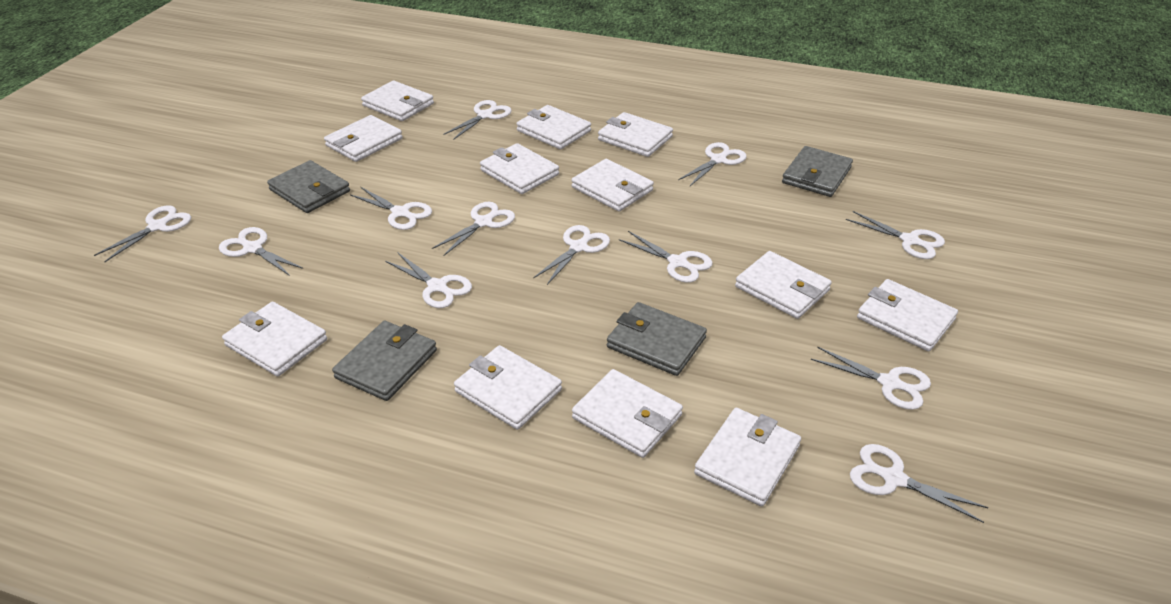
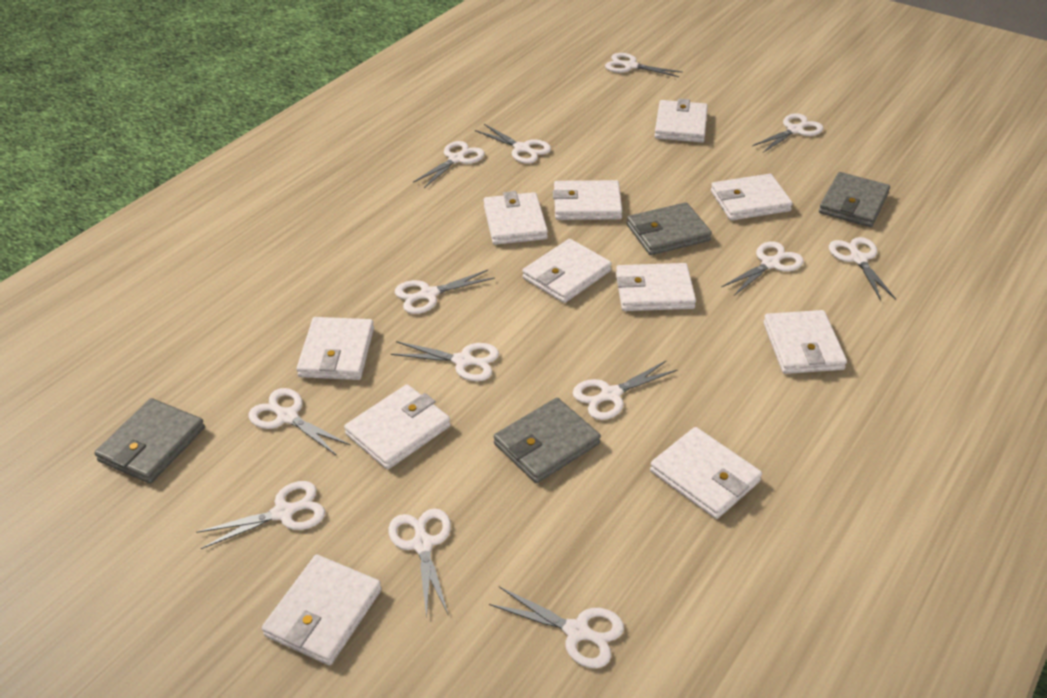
white scissors: 12 -> 13
white wallet: 12 -> 11

